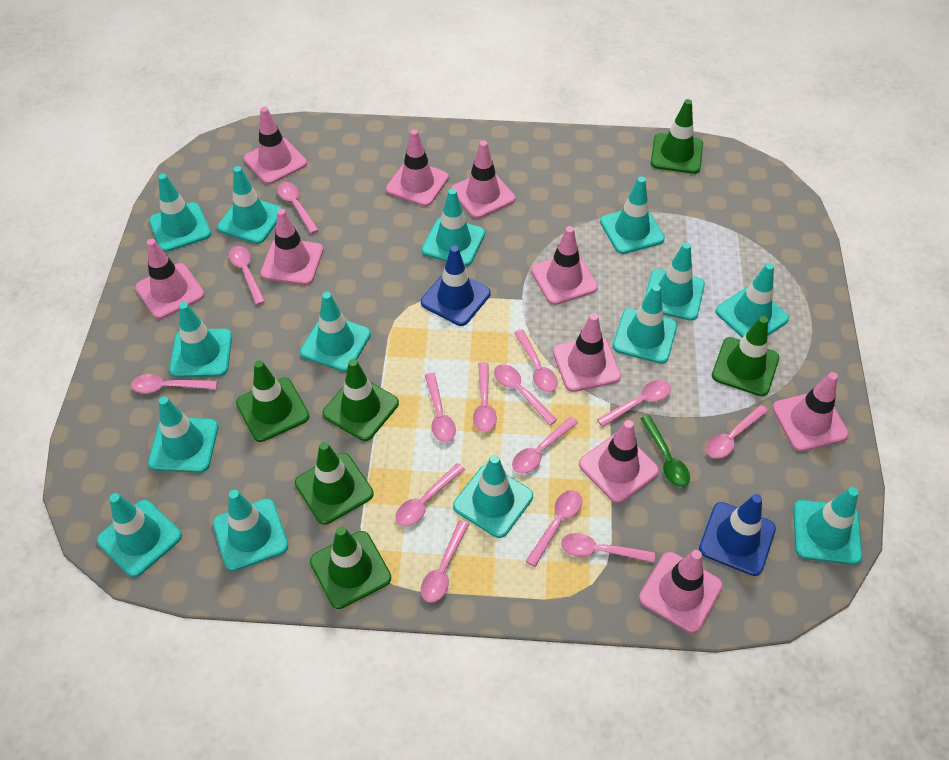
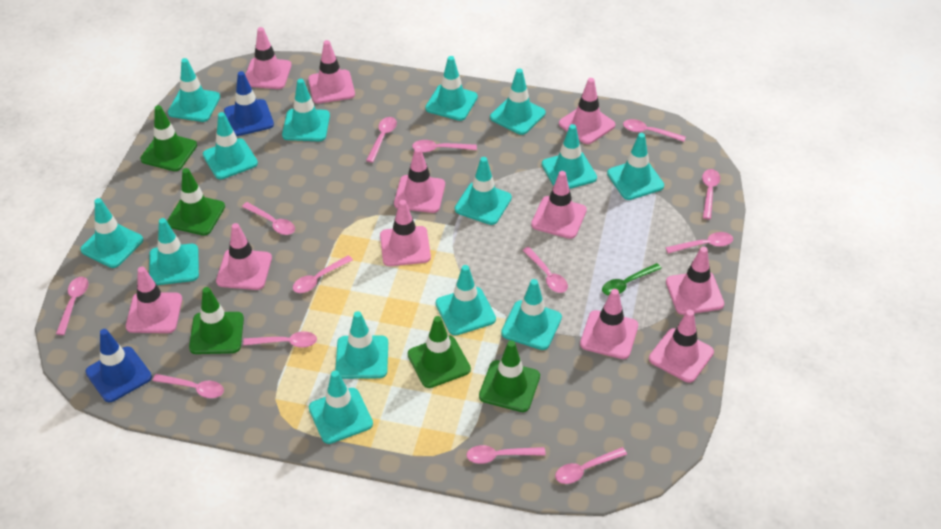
green traffic cone: 6 -> 5
pink spoon: 14 -> 13
pink traffic cone: 10 -> 11

